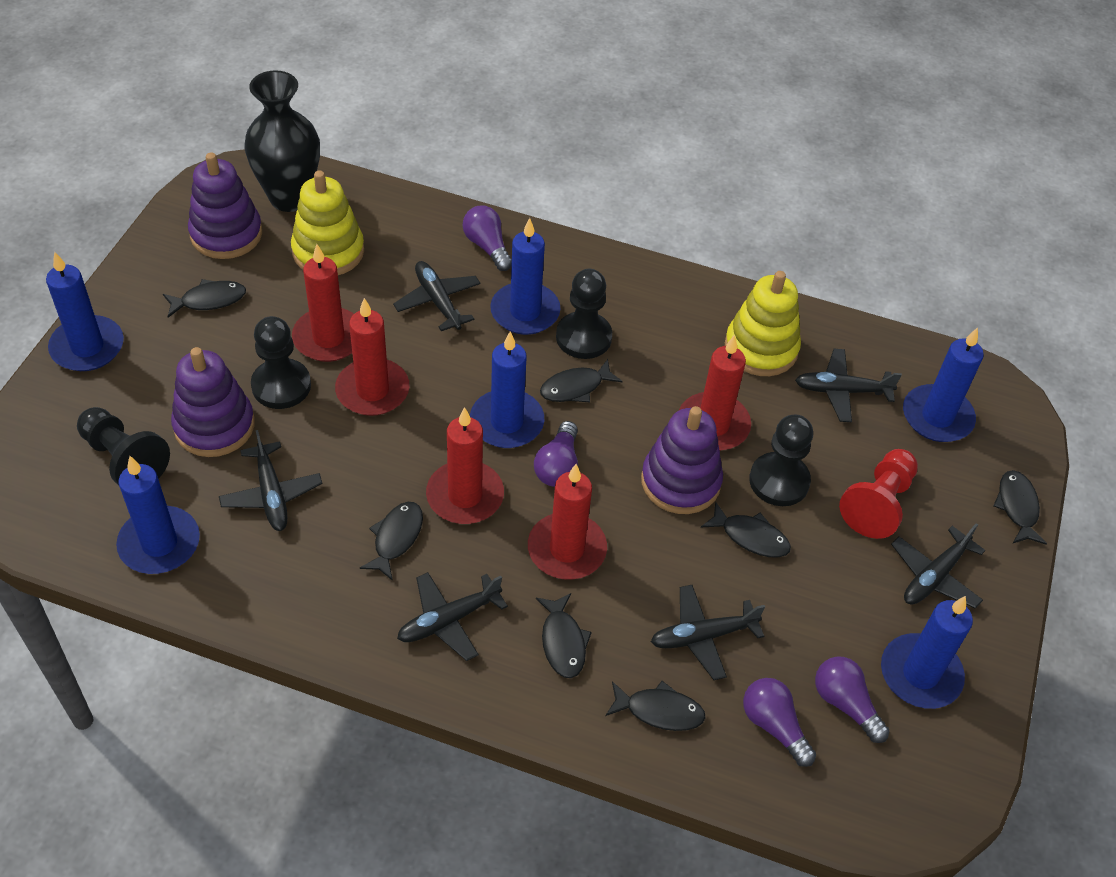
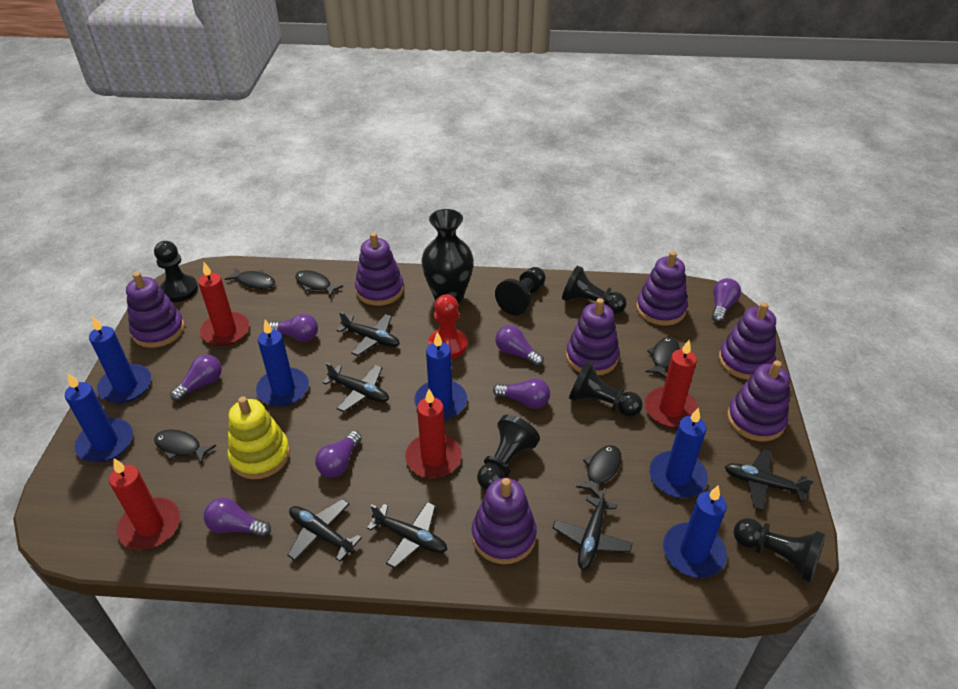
black fish: 7 -> 5
black pawn: 4 -> 6
purple light bulb: 4 -> 7
purple stacking toy: 3 -> 7
red candle: 5 -> 4
yellow stacking toy: 2 -> 1

